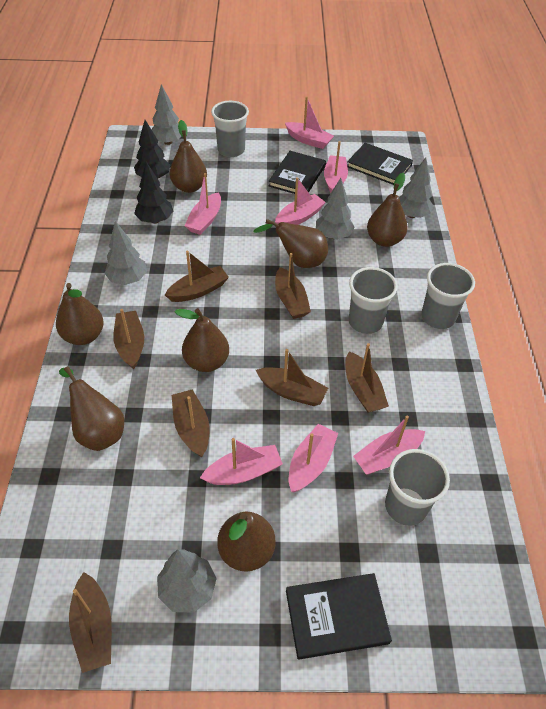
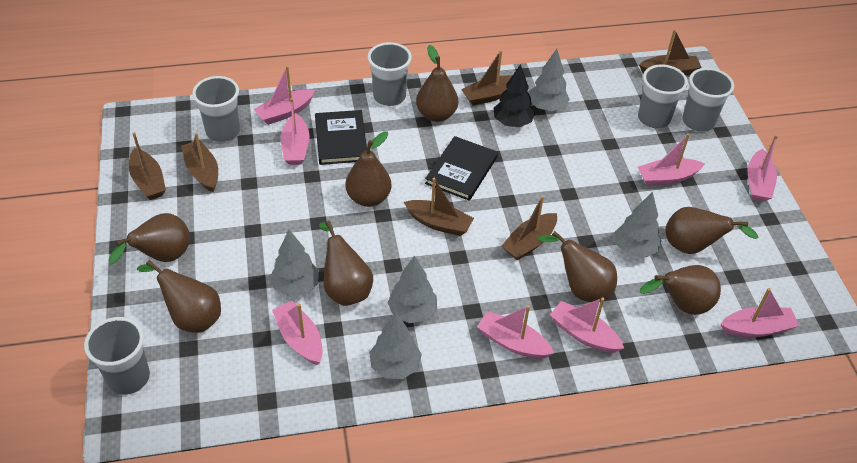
black book: 3 -> 2
black tree: 2 -> 1
brown boat: 7 -> 6
brown pear: 7 -> 8
grey cup: 4 -> 5
pink boat: 7 -> 8

